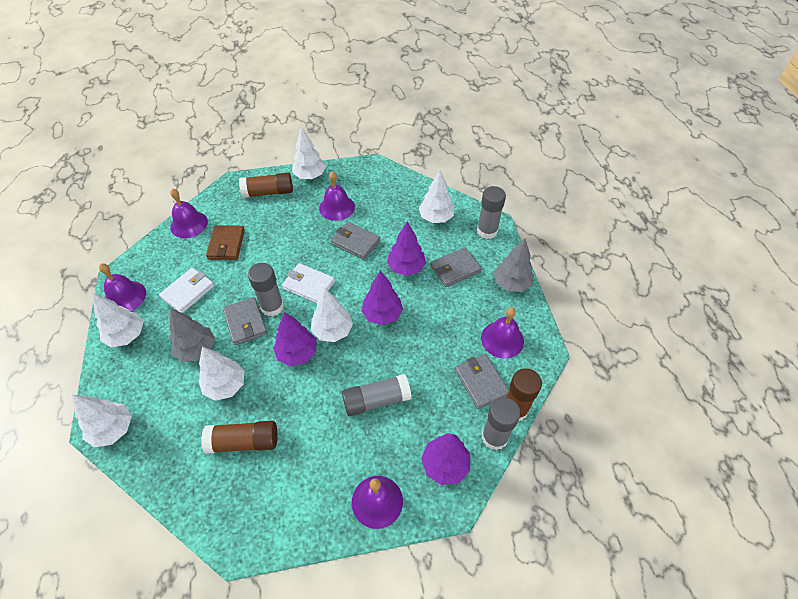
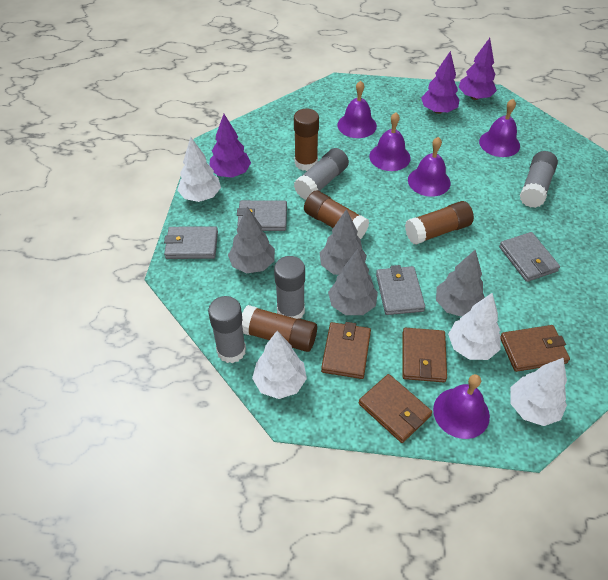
brown glue stick: 3 -> 4
brown wallet: 1 -> 4
grey tree: 2 -> 4
purple tree: 4 -> 3
white tree: 6 -> 4
white wallet: 2 -> 0

